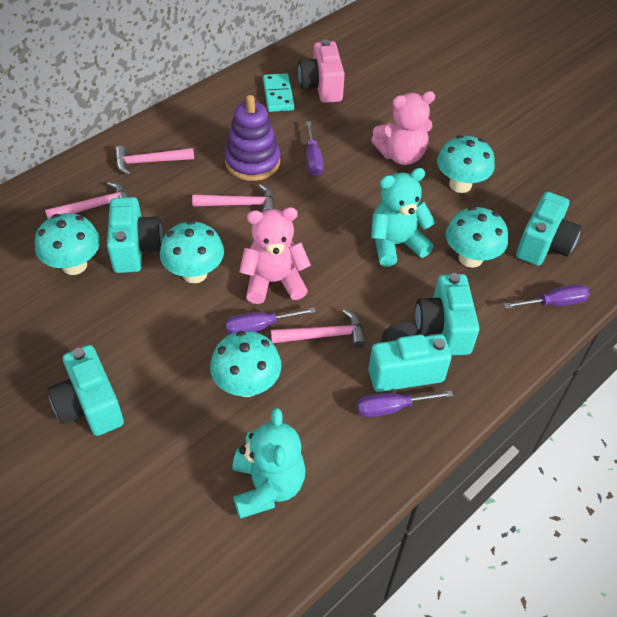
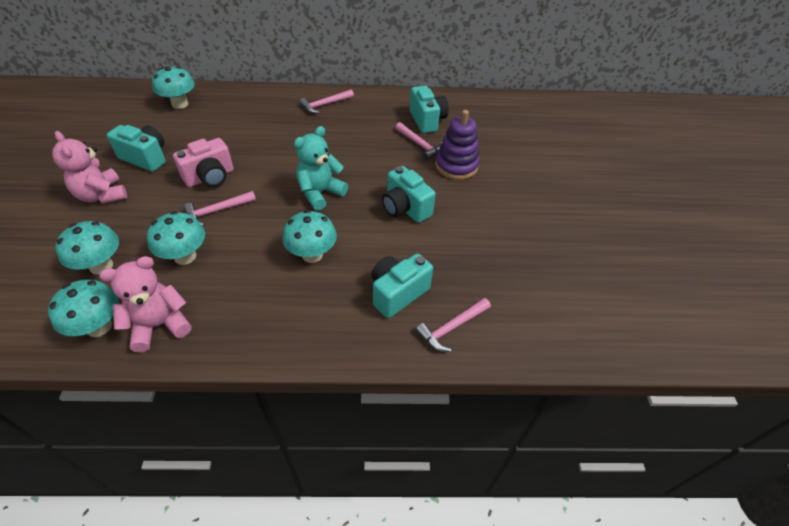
purple screwdriver: 4 -> 0
turquoise camera: 5 -> 4
turquoise domino: 1 -> 0
turquoise teddy bear: 2 -> 1

